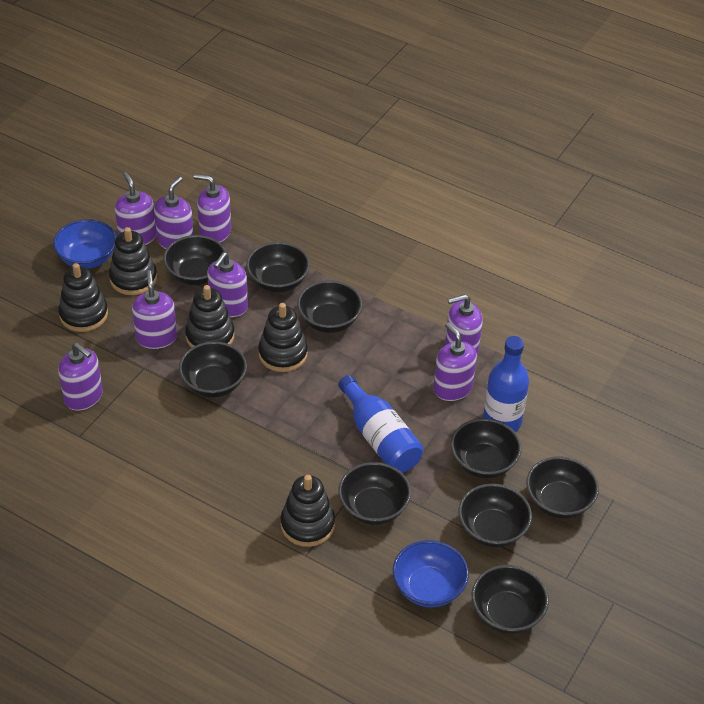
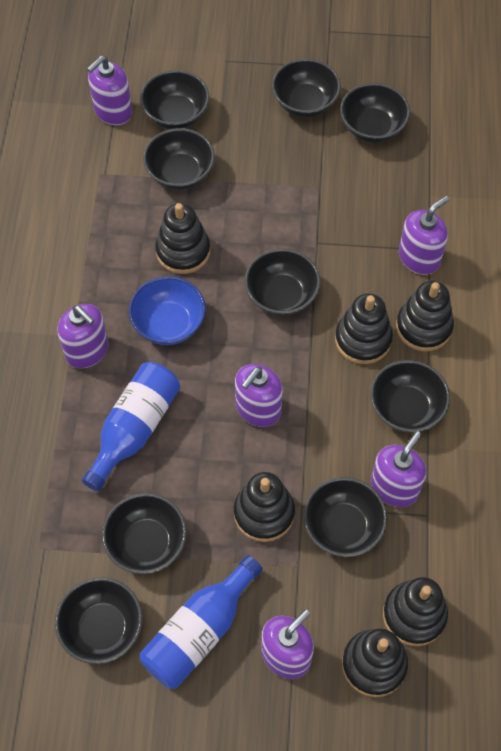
black stacking toy: 5 -> 6
blue bowl: 2 -> 1
purple soap dispenser: 8 -> 6

